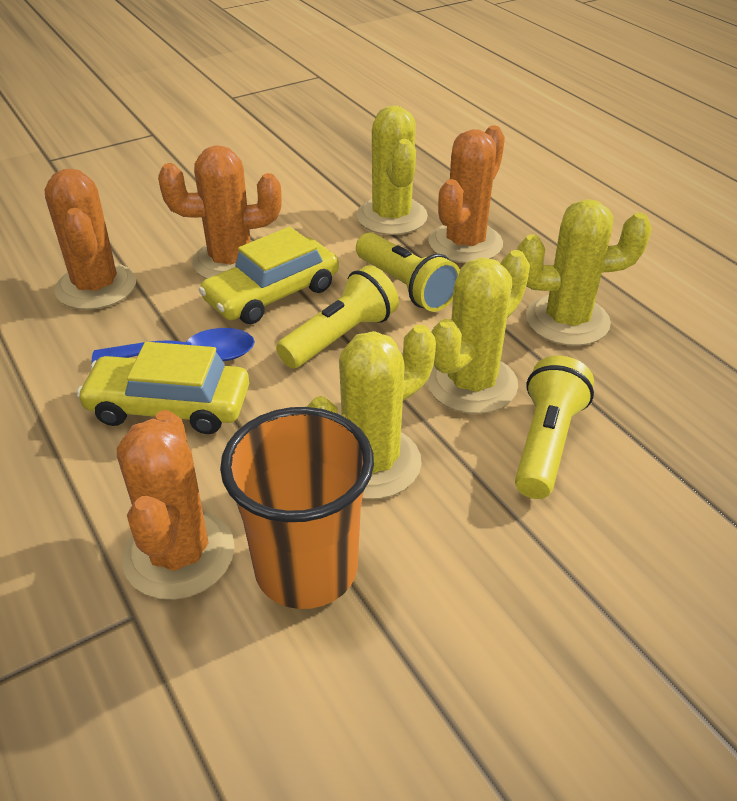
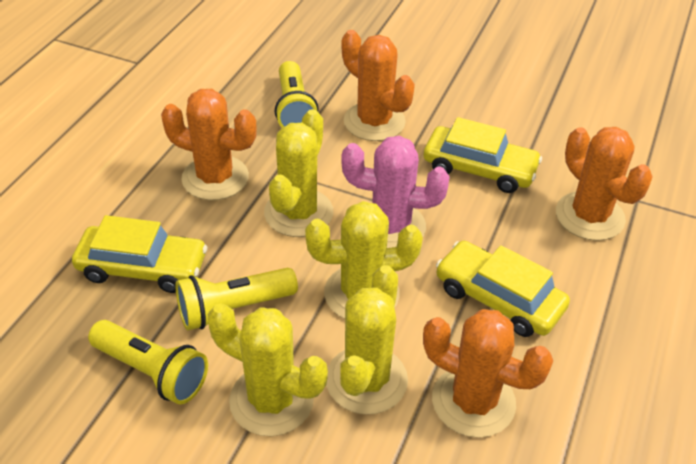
blue spoon: 1 -> 0
orange cup: 1 -> 0
pink cactus: 0 -> 1
yellow car: 2 -> 3

